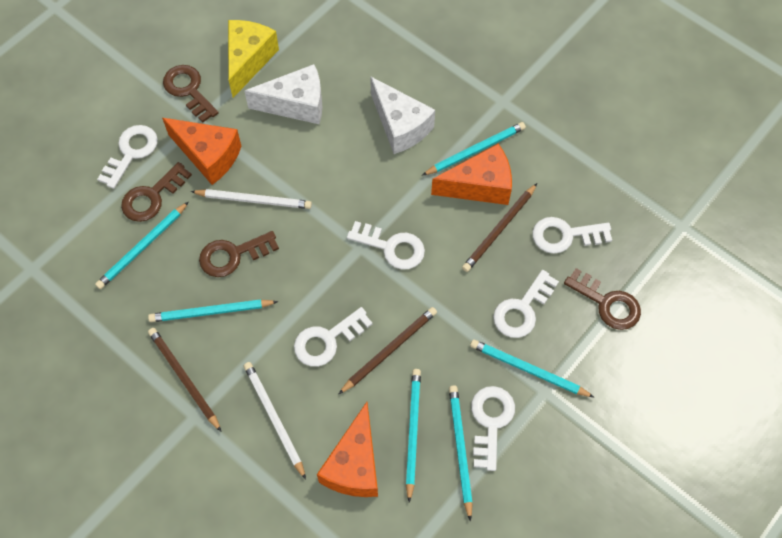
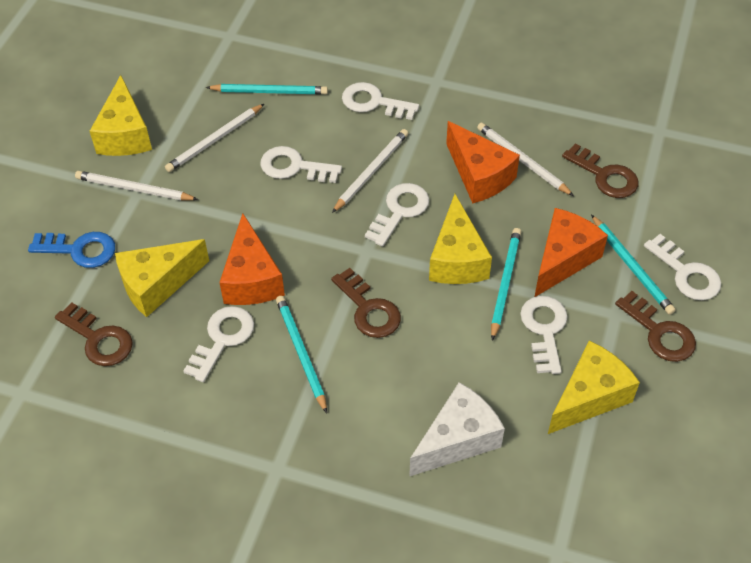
blue key: 0 -> 1
brown pencil: 3 -> 0
turquoise pencil: 6 -> 4
white cheese: 2 -> 1
white pencil: 2 -> 4
yellow cheese: 1 -> 4

